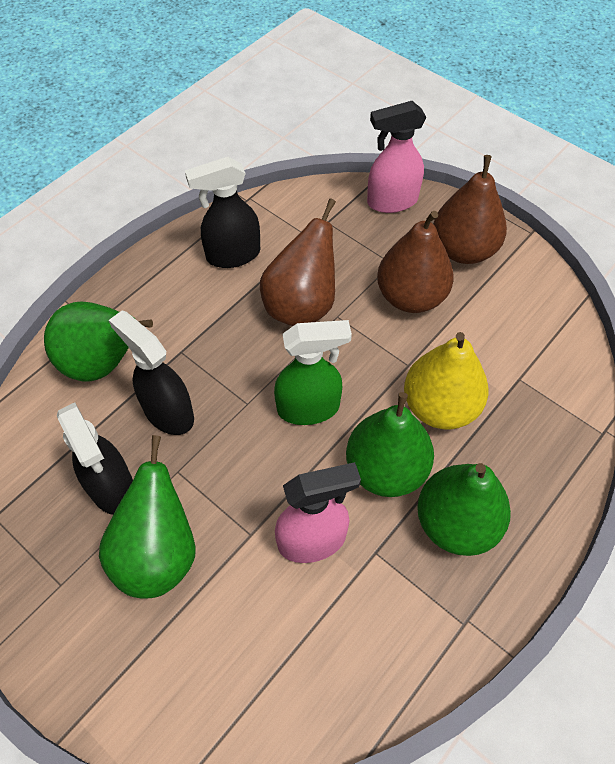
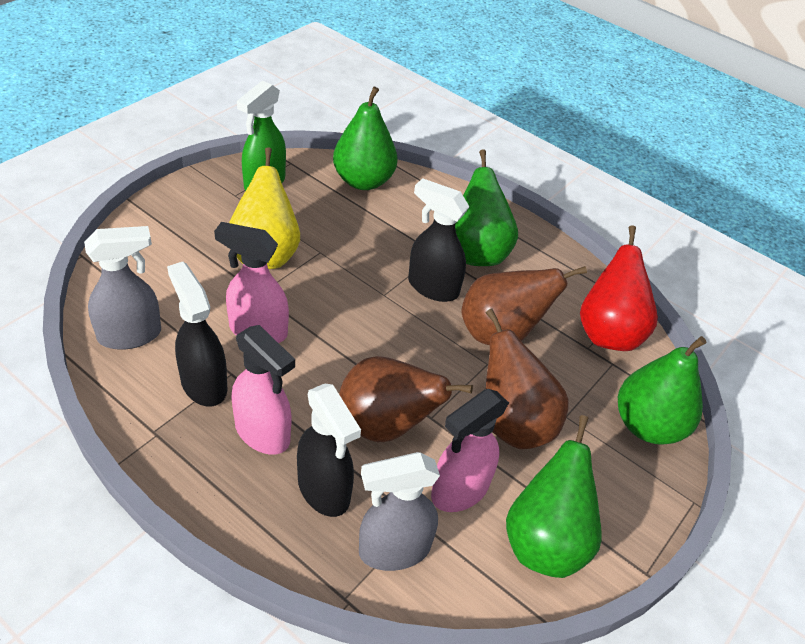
grey spray bottle: 0 -> 2
pink spray bottle: 2 -> 3
red pear: 0 -> 1

